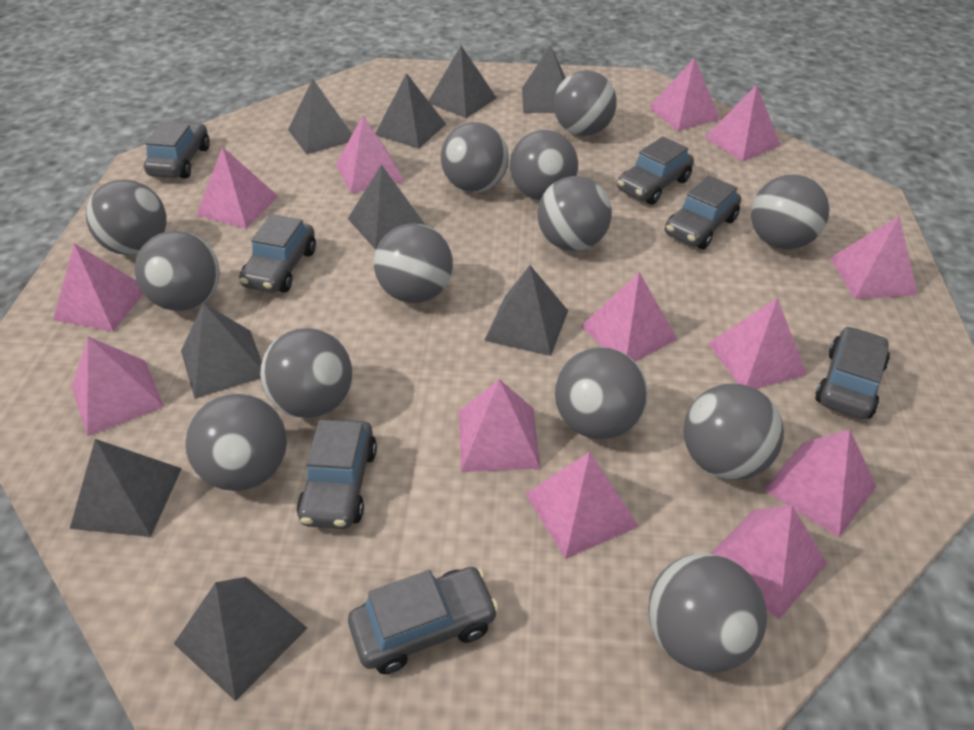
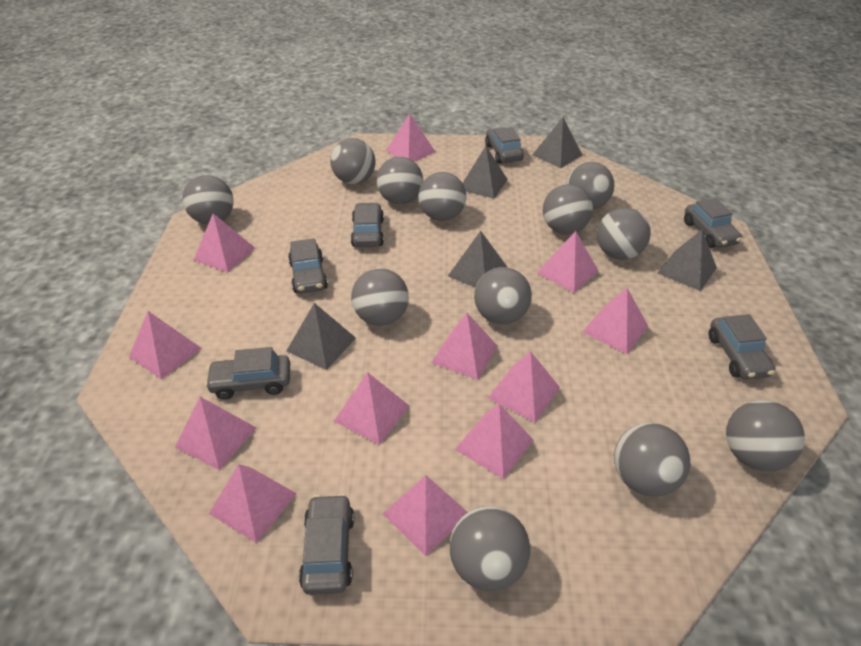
grey ball: 13 -> 12
grey pyramid: 9 -> 5
pink pyramid: 13 -> 12

